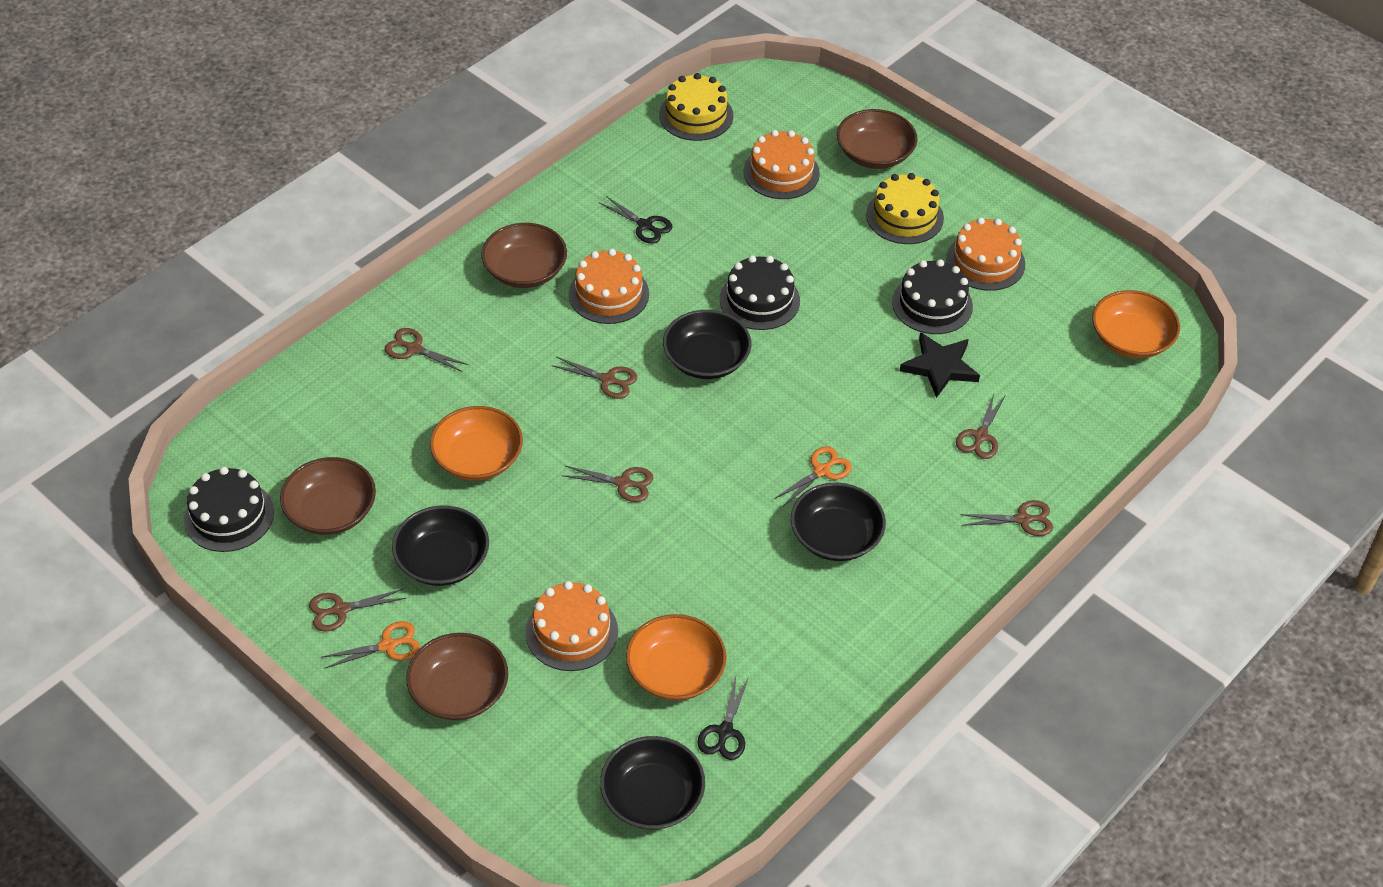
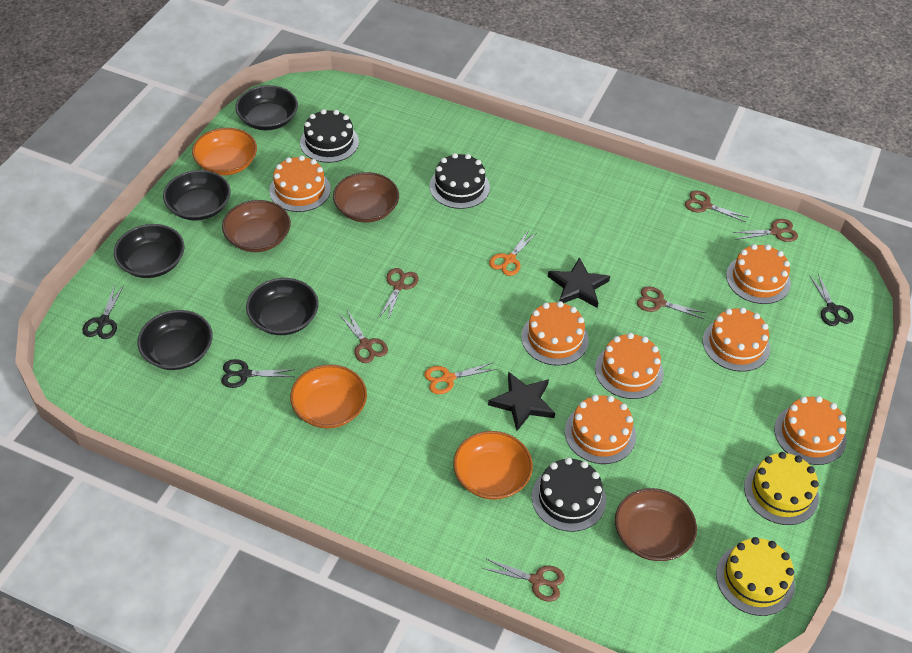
black bowl: 4 -> 5
black scissors: 2 -> 3
black star: 1 -> 2
brown bowl: 4 -> 3
orange cake: 4 -> 7

